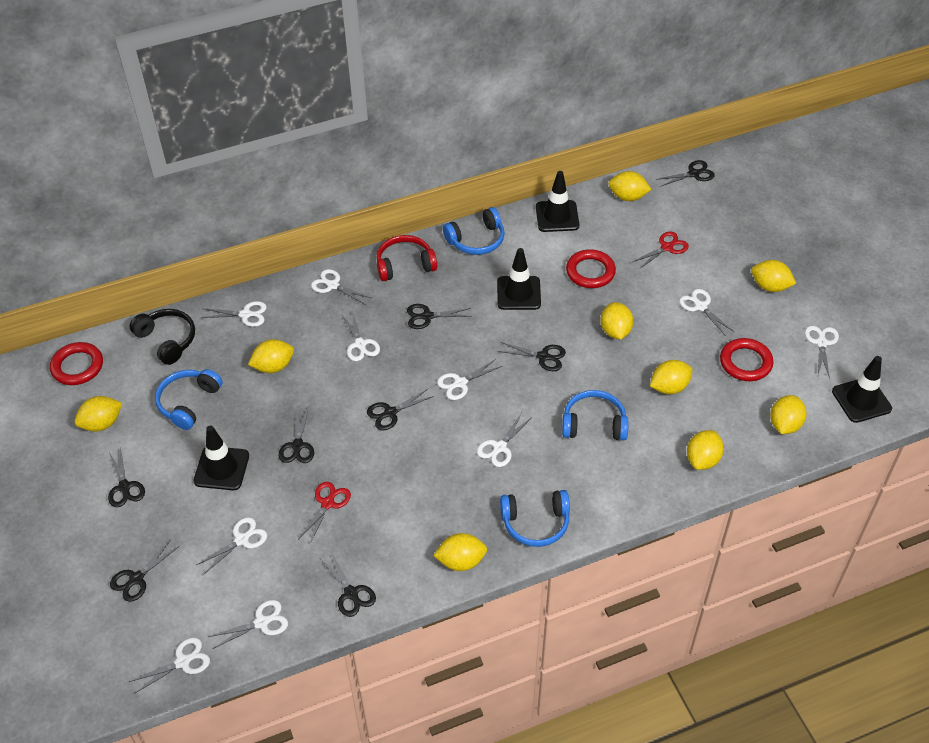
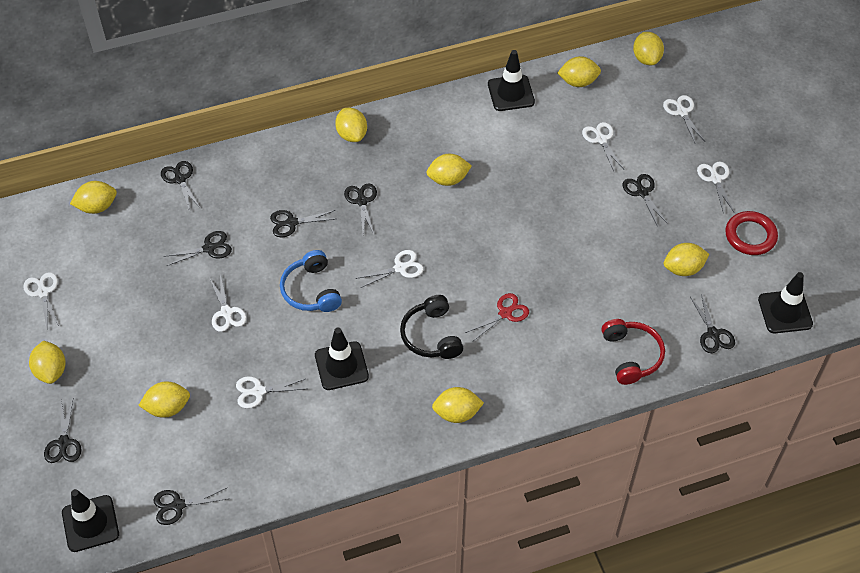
blue headphones: 4 -> 1
red ring: 3 -> 1
red scissors: 2 -> 1
white scissors: 10 -> 7

